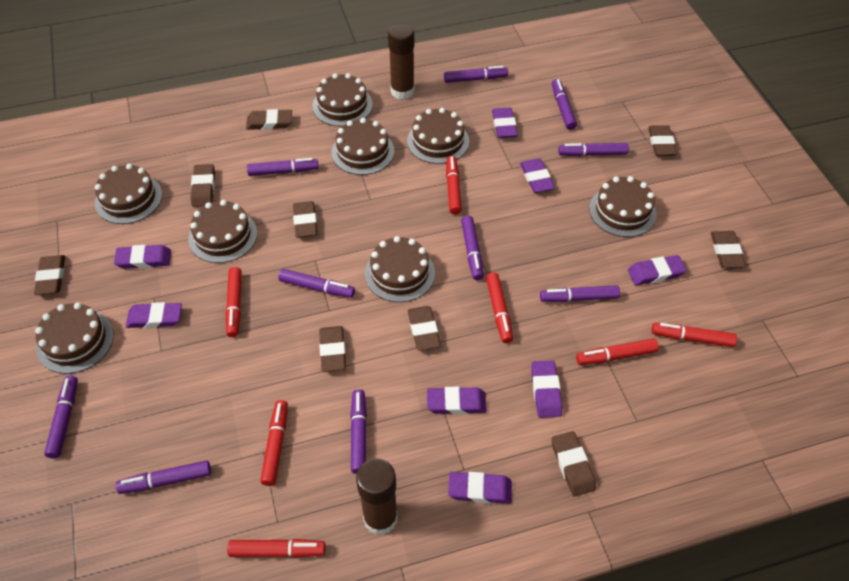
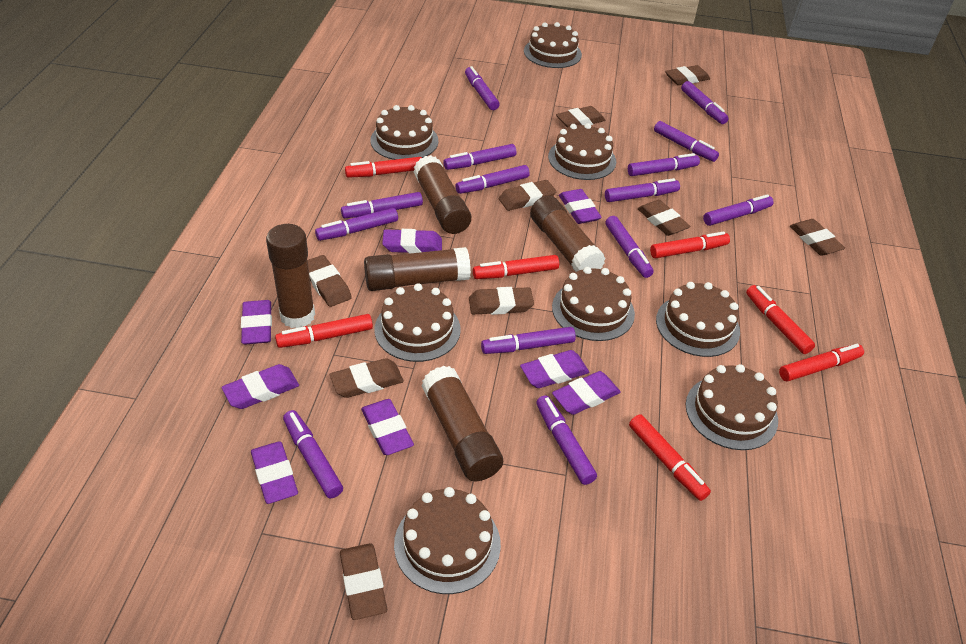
brown glue stick: 2 -> 5
purple marker: 10 -> 14

